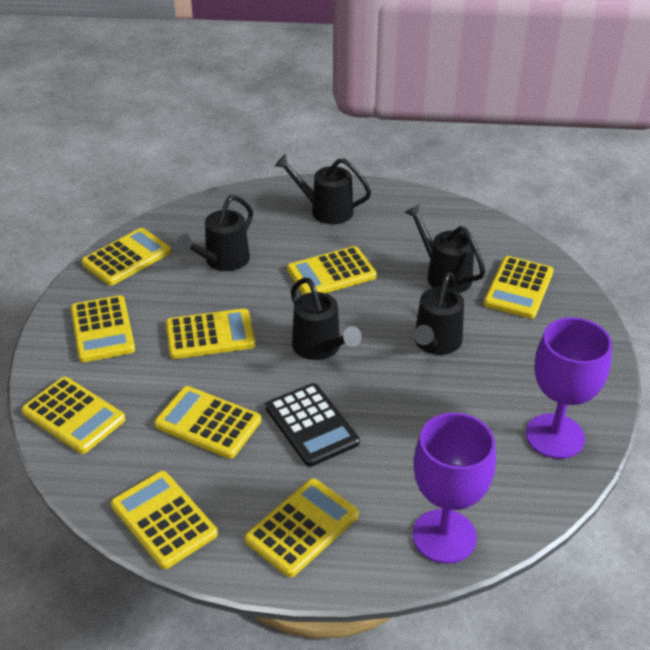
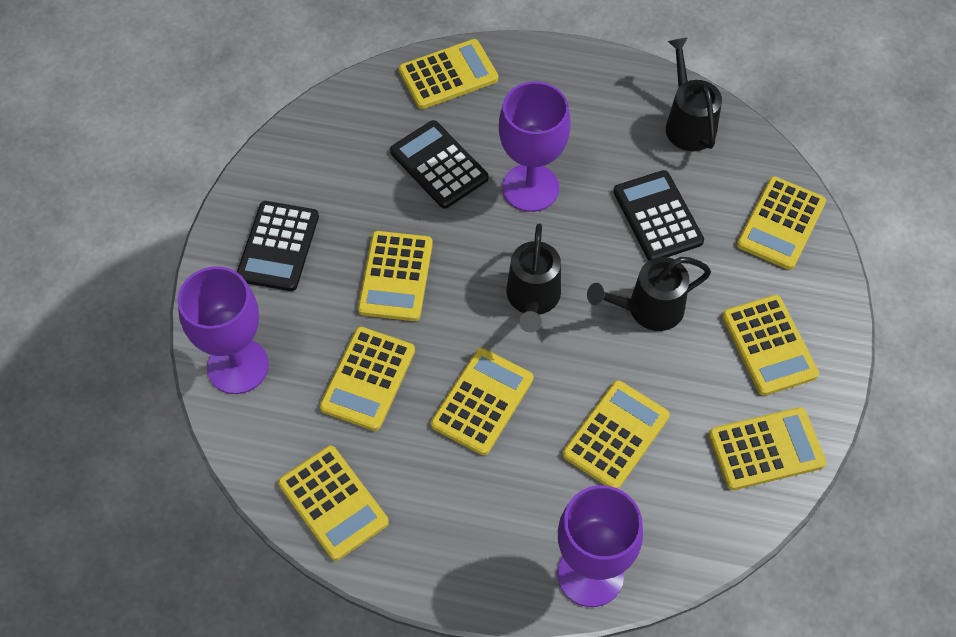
black calculator: 1 -> 3
black watering can: 5 -> 3
purple goblet: 2 -> 3

